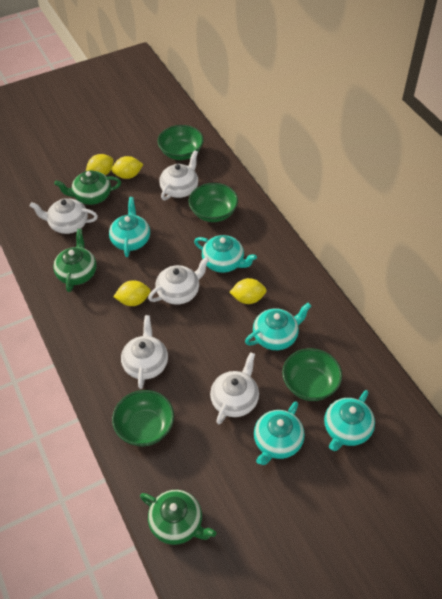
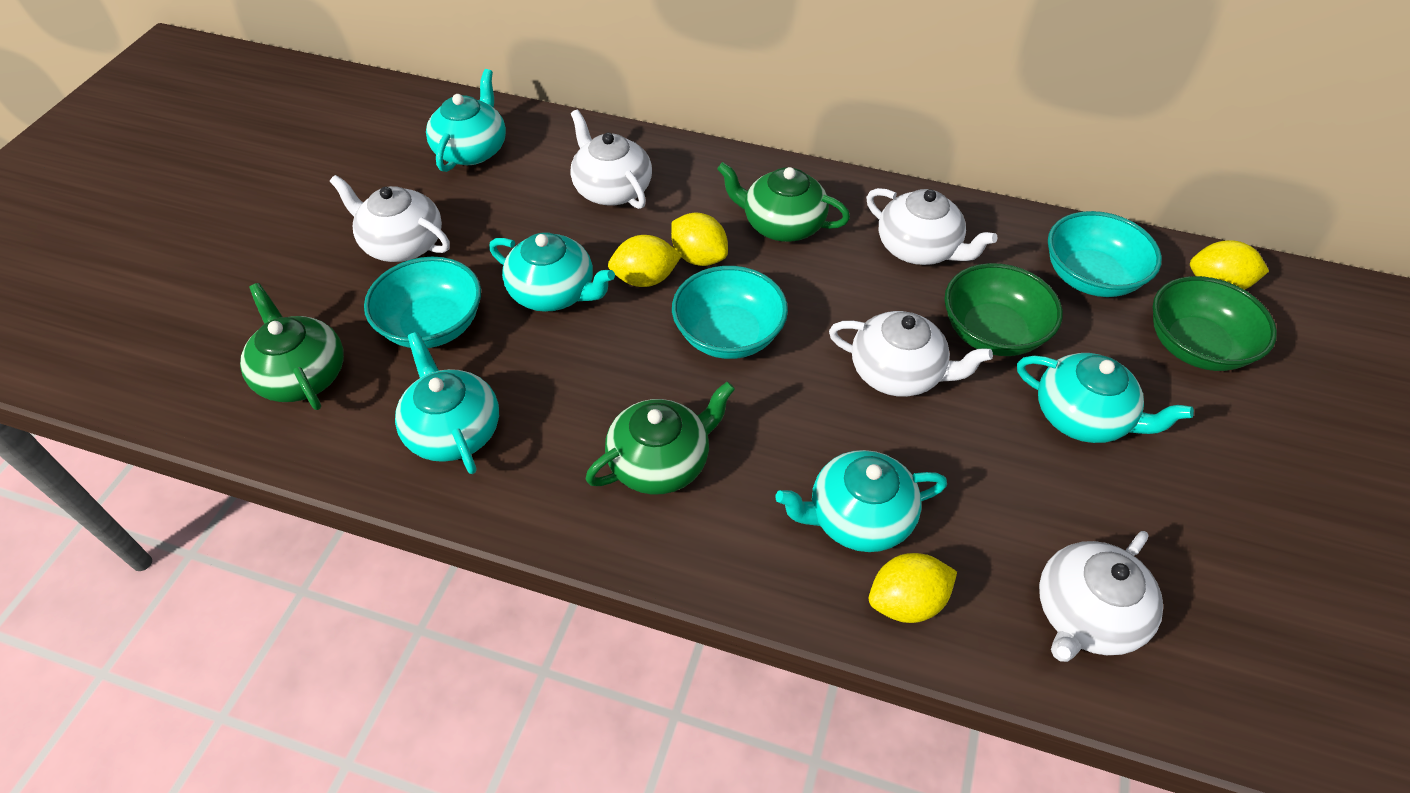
green bowl: 4 -> 2
turquoise bowl: 0 -> 3

